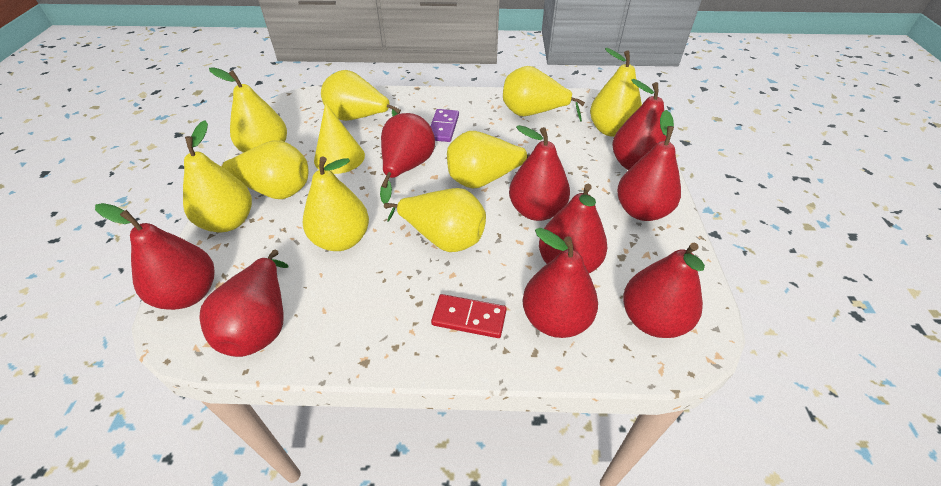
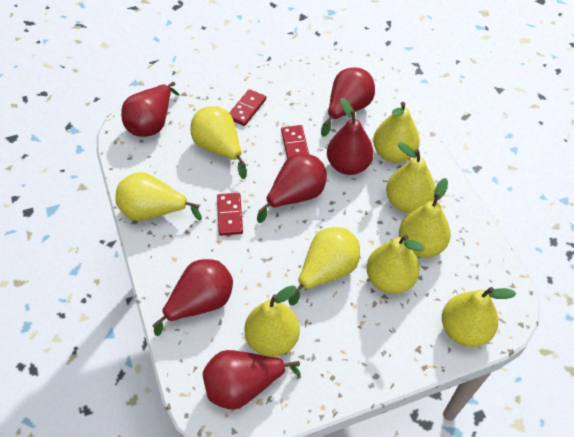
purple domino: 1 -> 0
red domino: 1 -> 3
red pear: 9 -> 6
yellow cone: 1 -> 0

